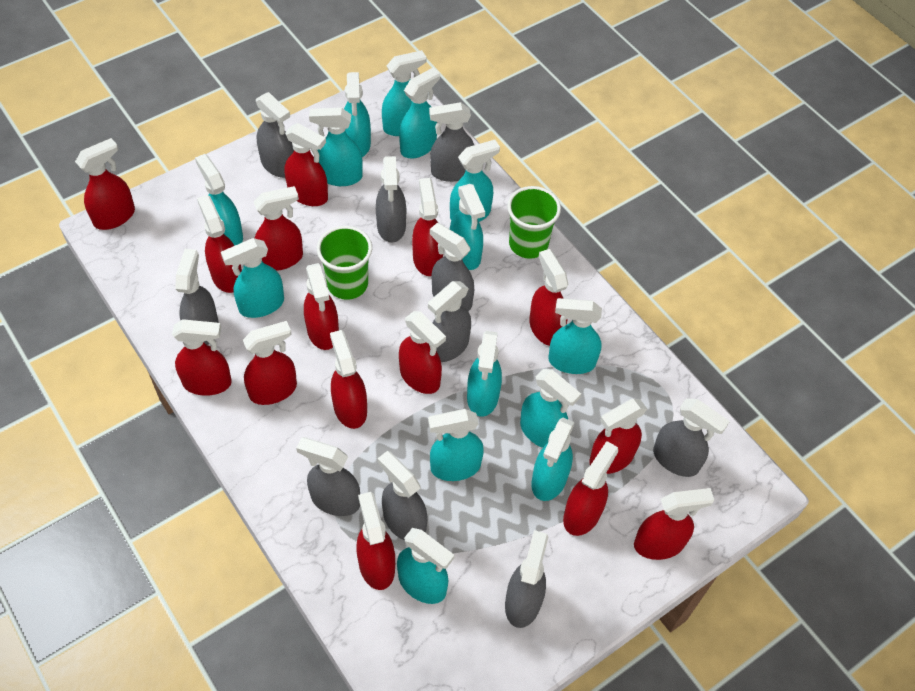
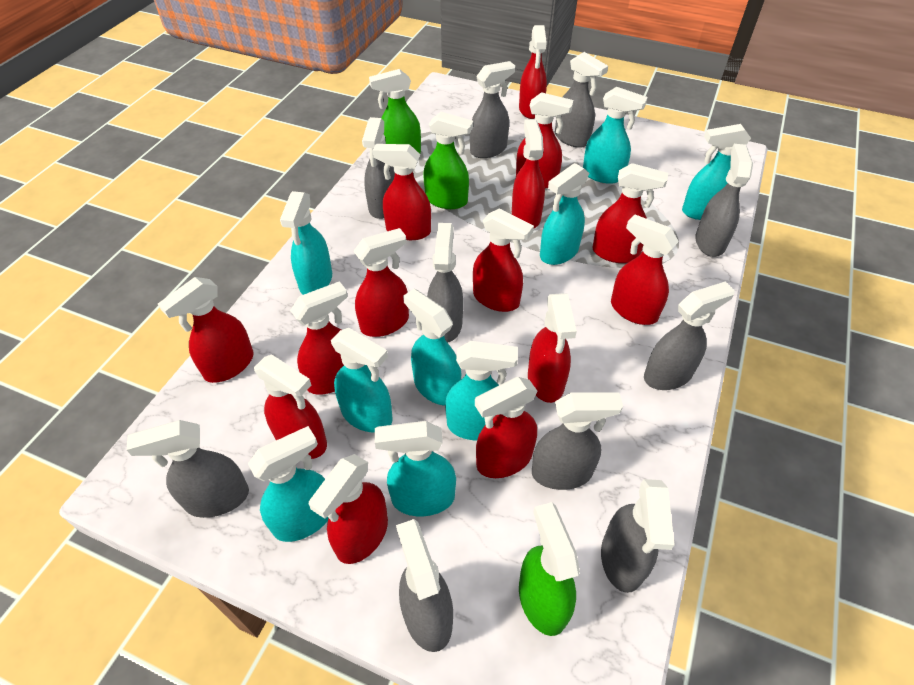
green cup: 2 -> 0
green spray bottle: 0 -> 3
red spray bottle: 15 -> 14
turquoise spray bottle: 14 -> 9

